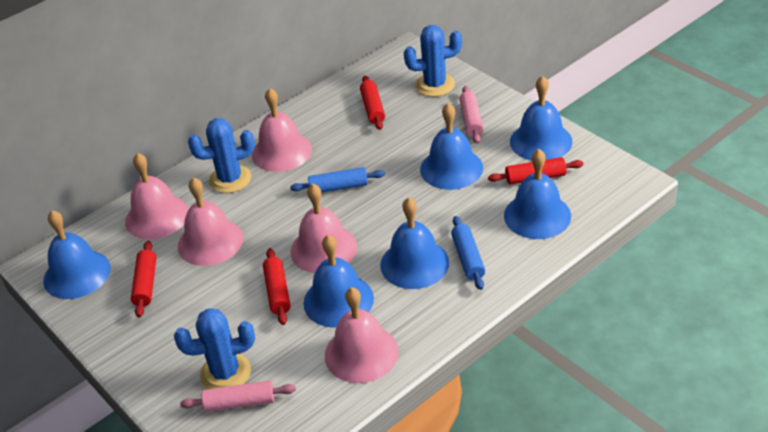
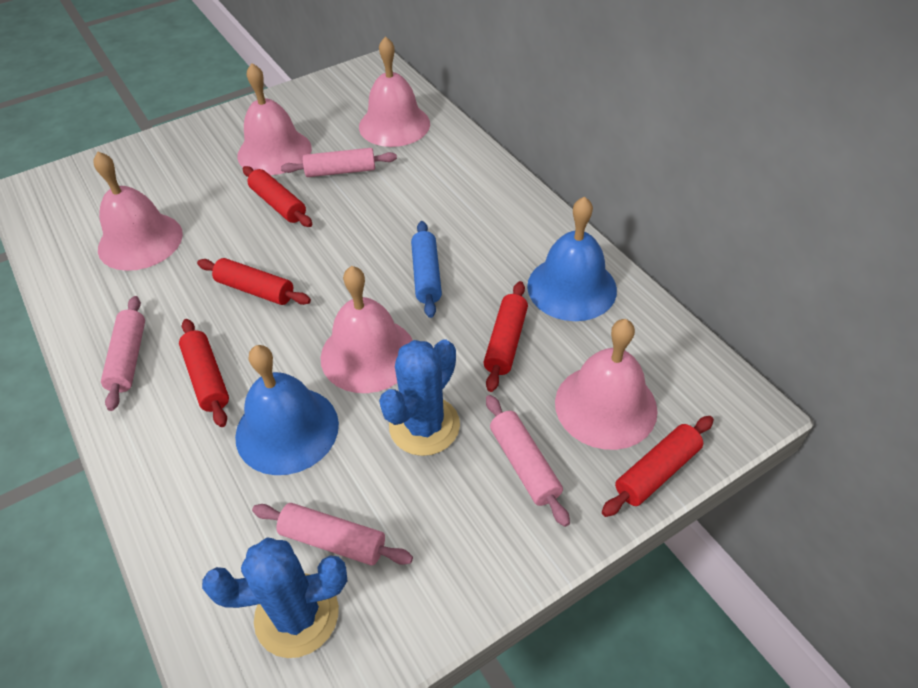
blue bell: 6 -> 2
blue cactus: 3 -> 2
blue rolling pin: 2 -> 1
pink rolling pin: 2 -> 4
red rolling pin: 4 -> 5

